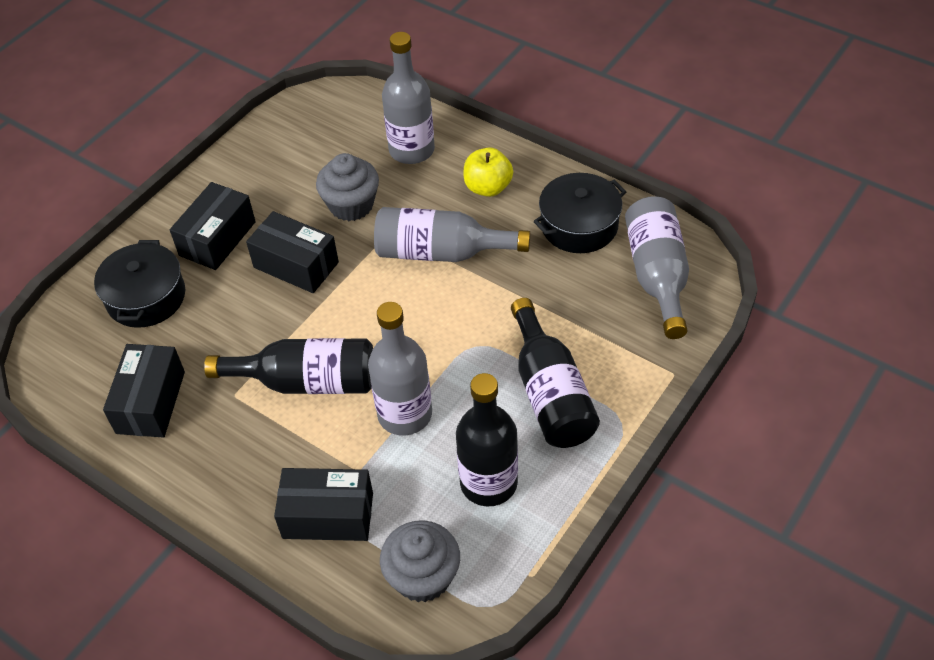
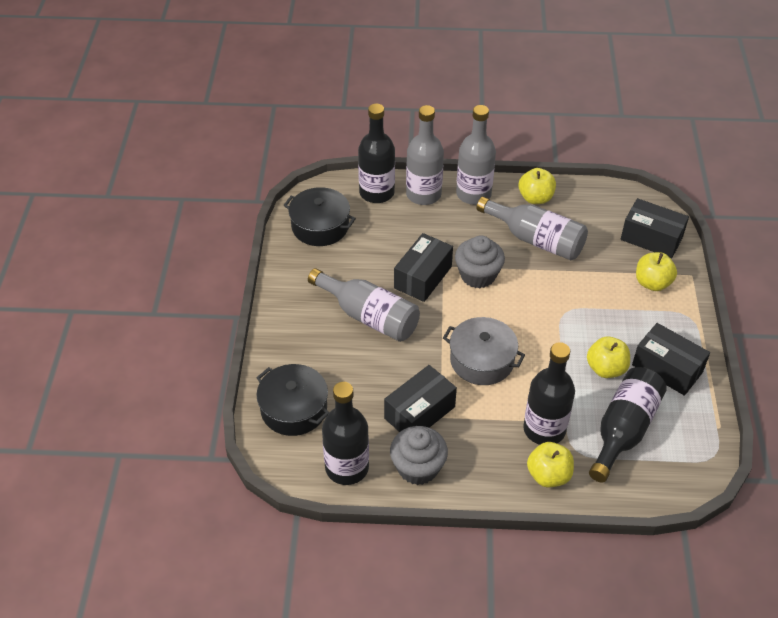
black bottle: 3 -> 4
grey pot: 0 -> 1
yellow apple: 1 -> 4

